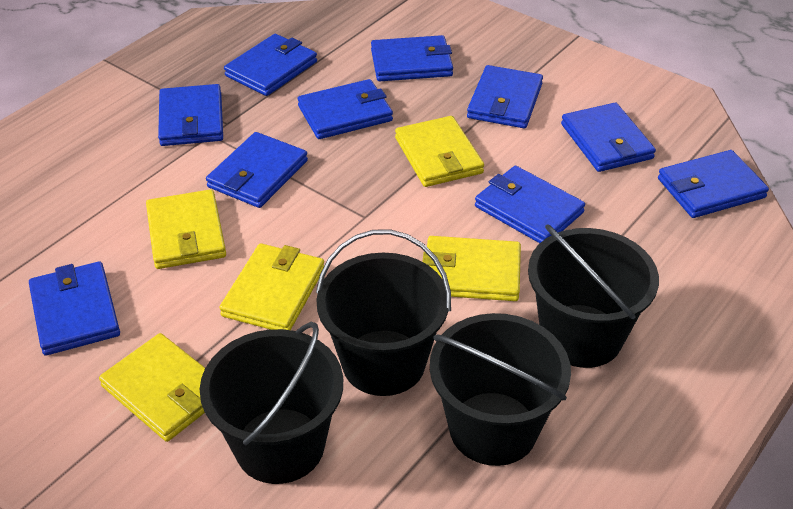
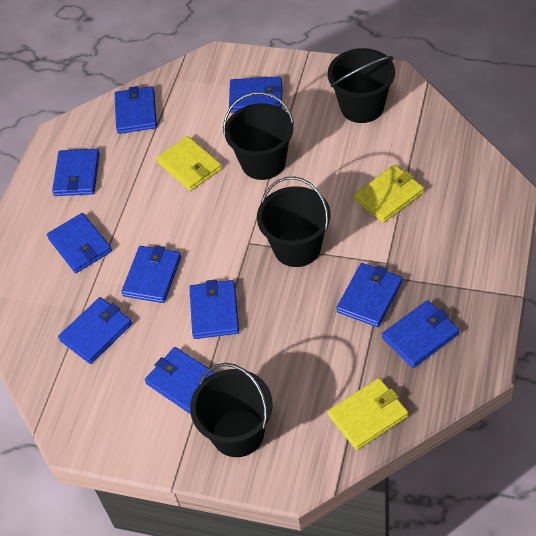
yellow wallet: 5 -> 3

